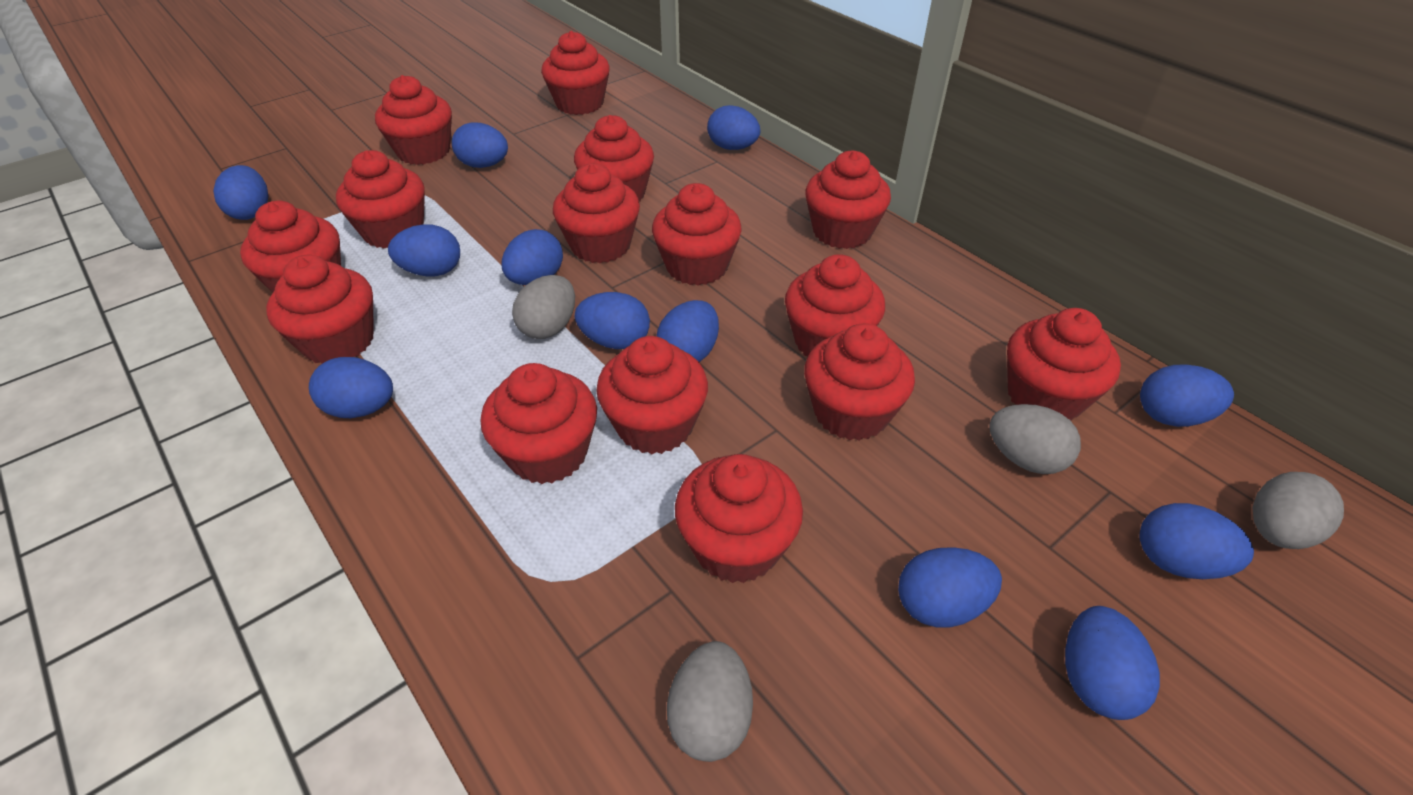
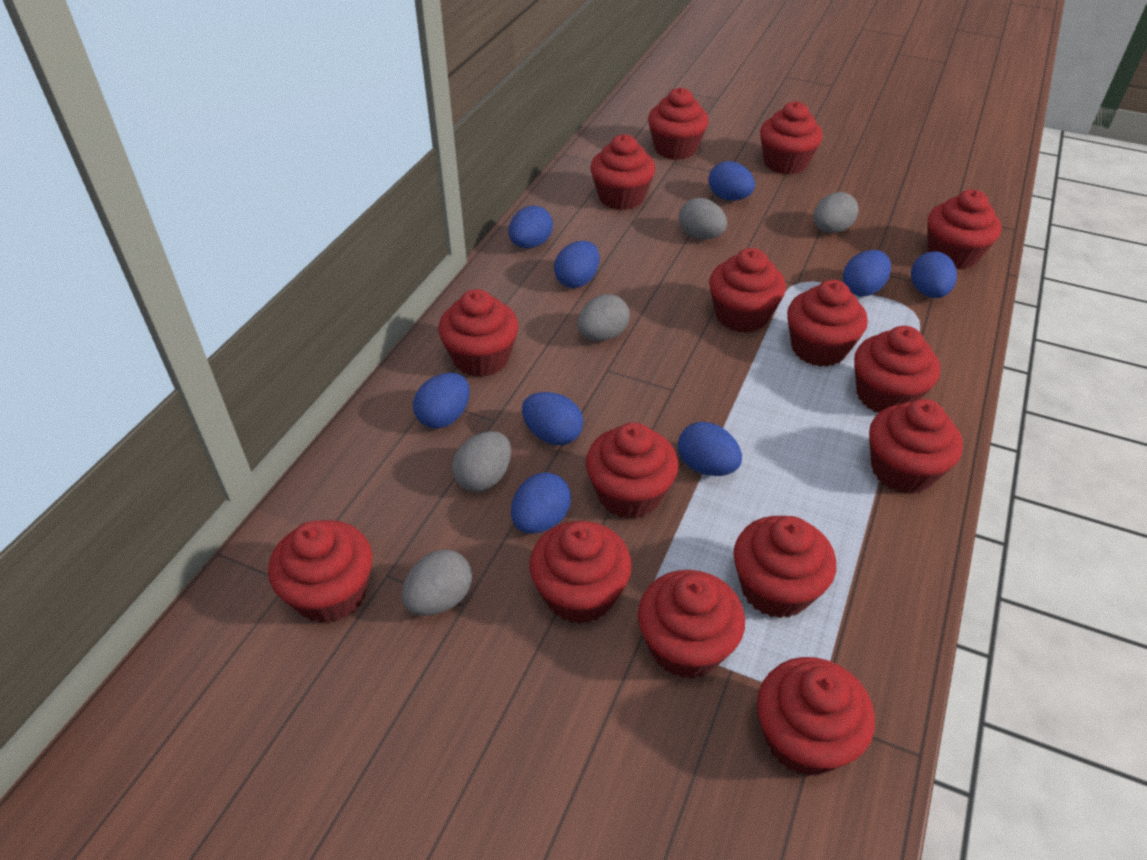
blue egg: 12 -> 9
grey egg: 4 -> 5

